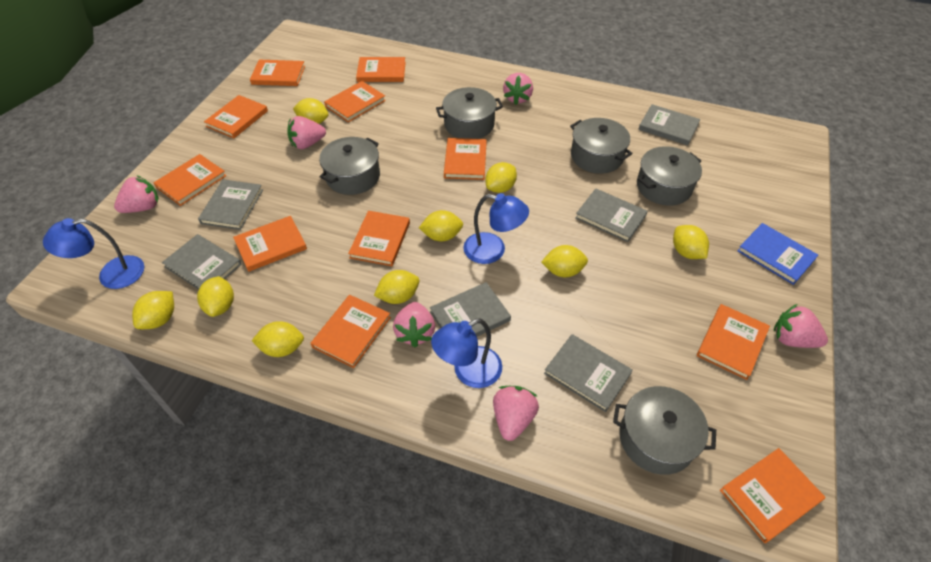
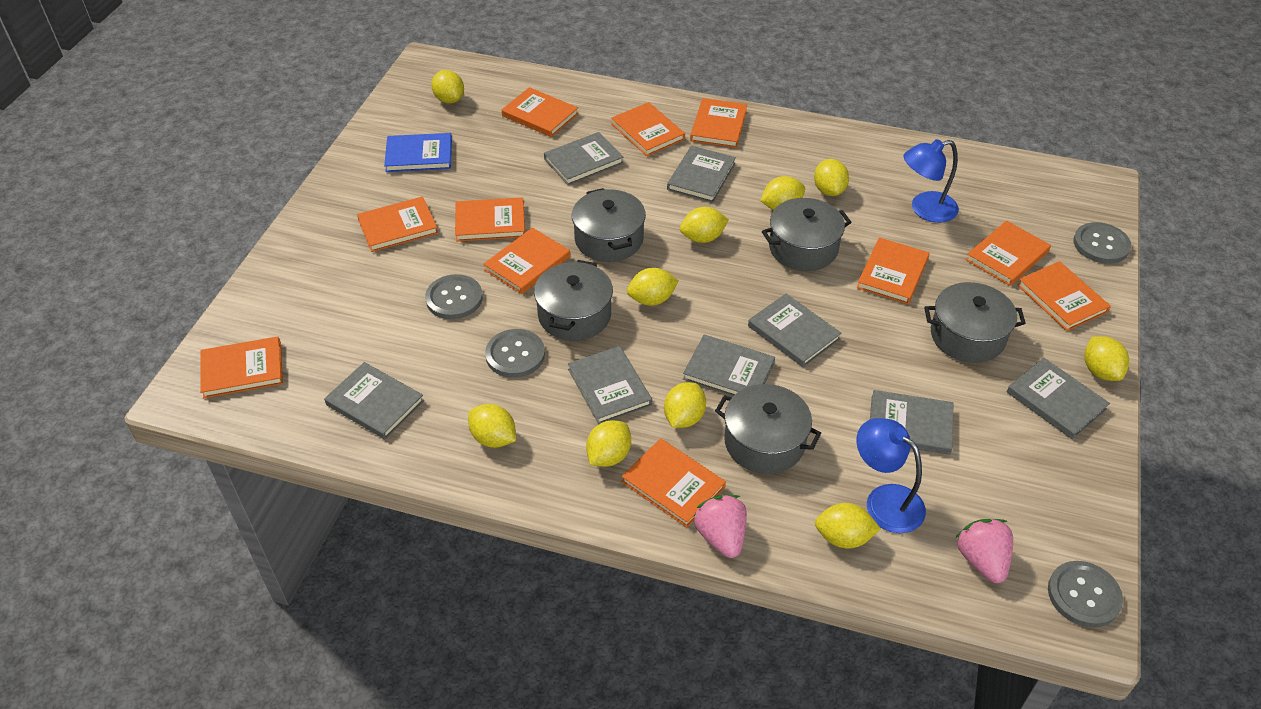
blue lamp: 3 -> 2
grey book: 6 -> 8
grey button: 0 -> 4
pink strawberry: 6 -> 2
yellow lemon: 9 -> 10

